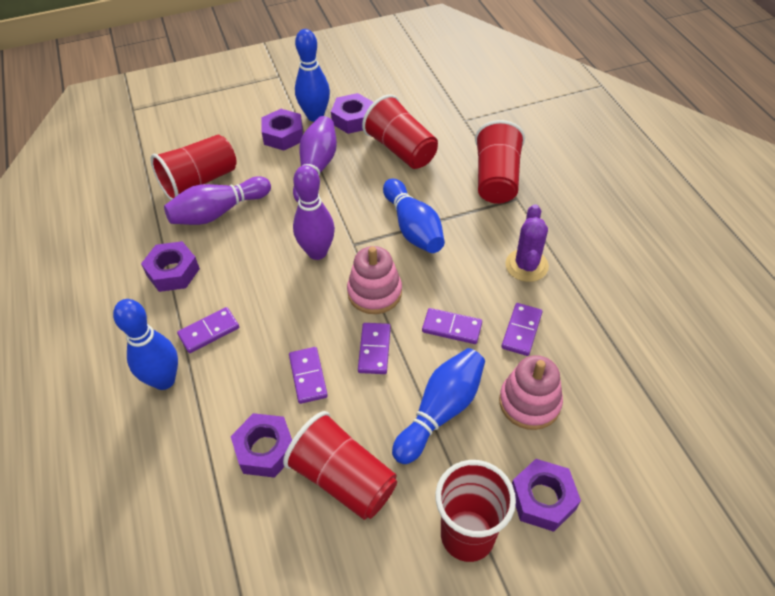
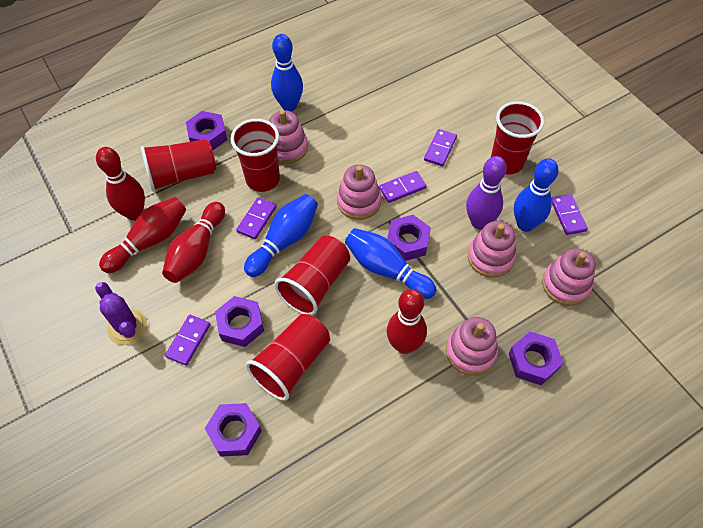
pink stacking toy: 2 -> 5
purple bowling pin: 3 -> 1
red bowling pin: 0 -> 4

